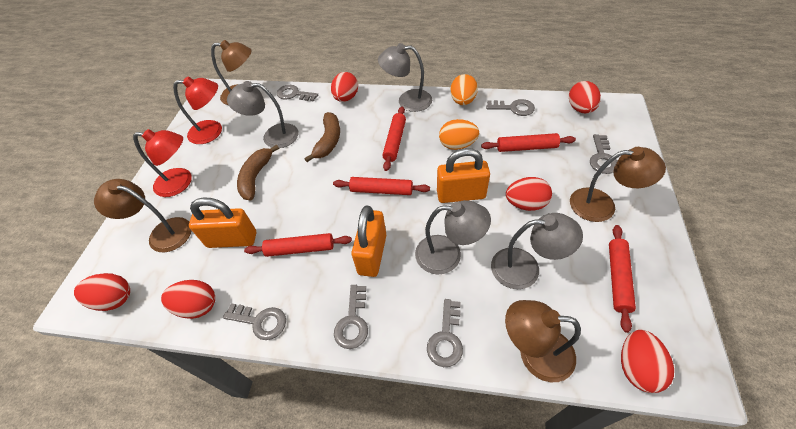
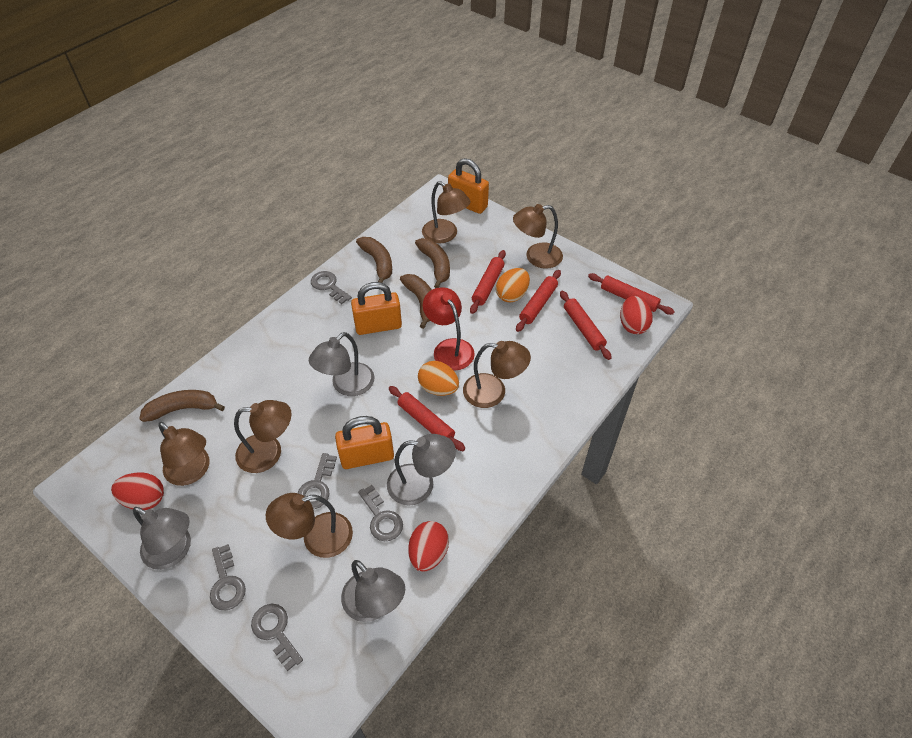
brown banana: 2 -> 4
brown lamp: 4 -> 6
grey key: 6 -> 5
red egg: 6 -> 3
red lamp: 2 -> 1

